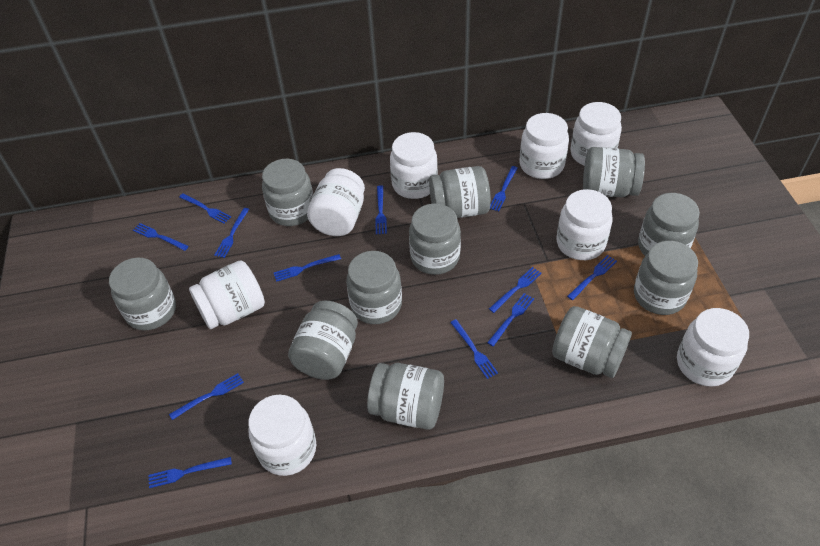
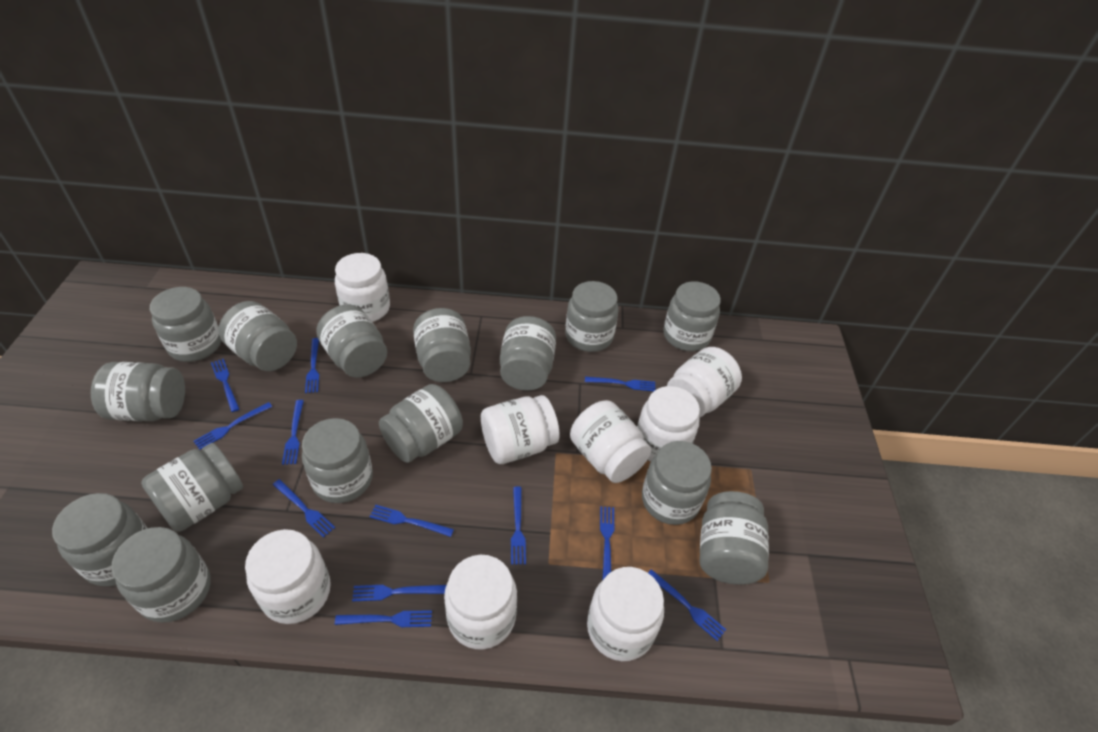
grey jar: 11 -> 15

